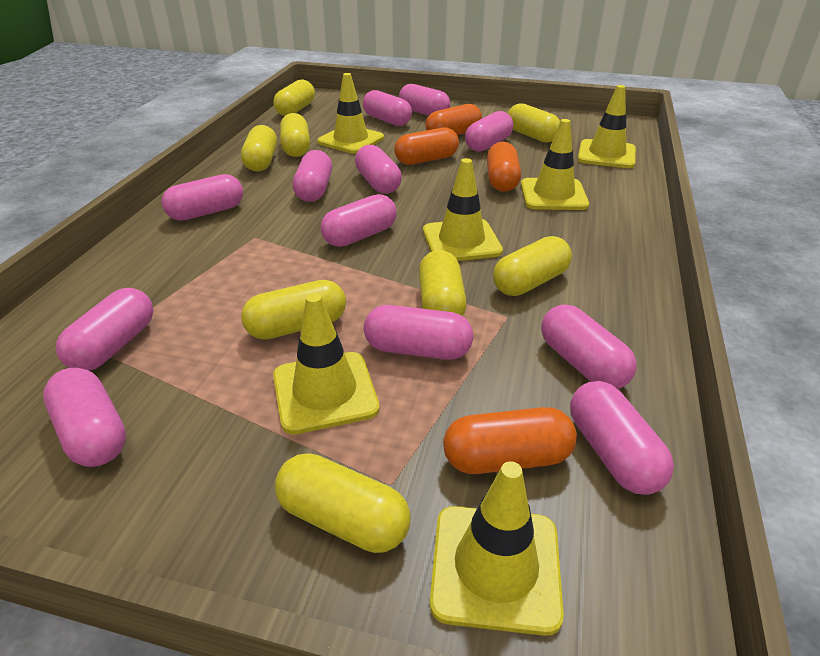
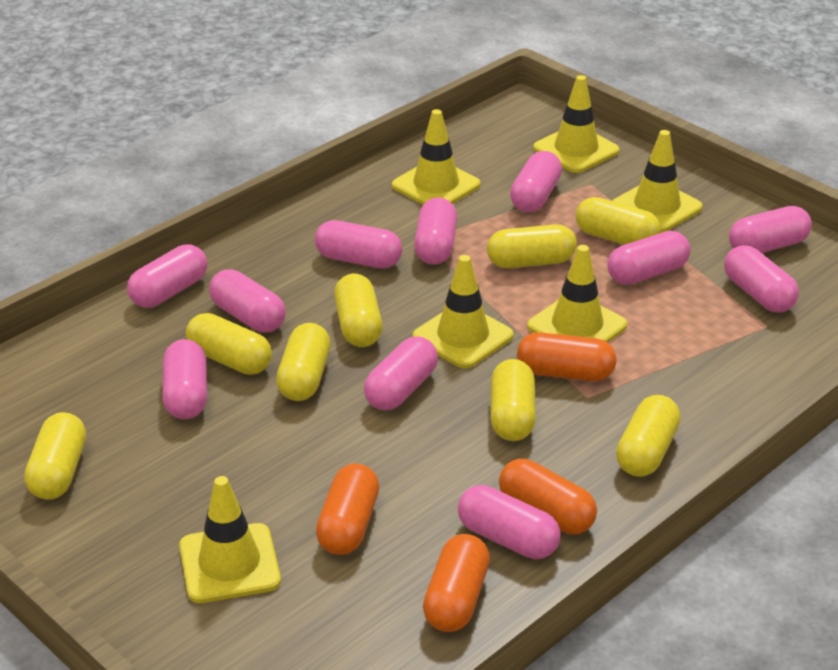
pink capsule: 12 -> 11

